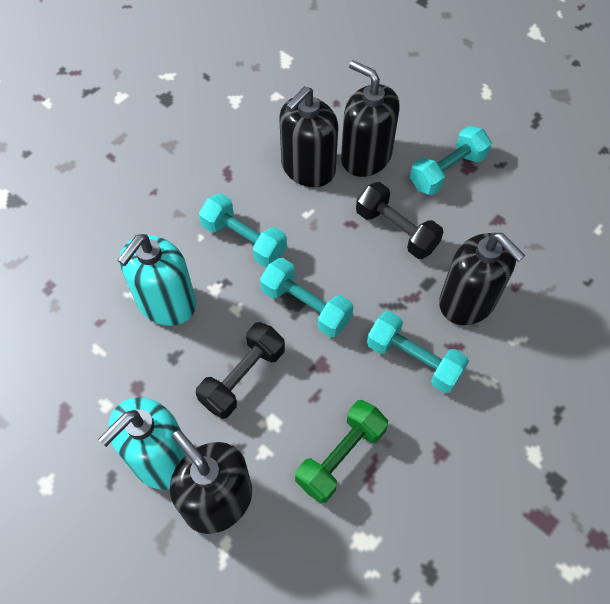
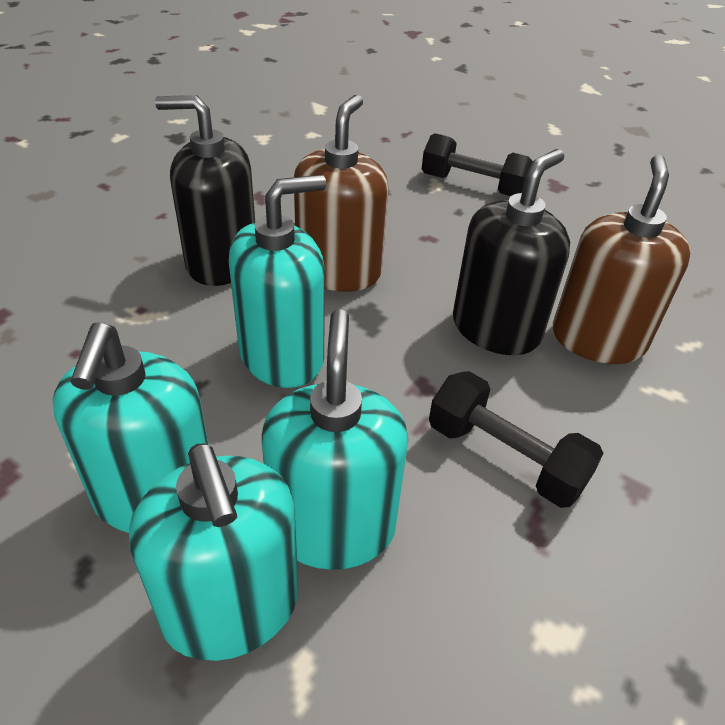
black soap dispenser: 4 -> 2
brown soap dispenser: 0 -> 2
green dumbbell: 1 -> 0
turquoise dumbbell: 4 -> 0
turquoise soap dispenser: 2 -> 4

